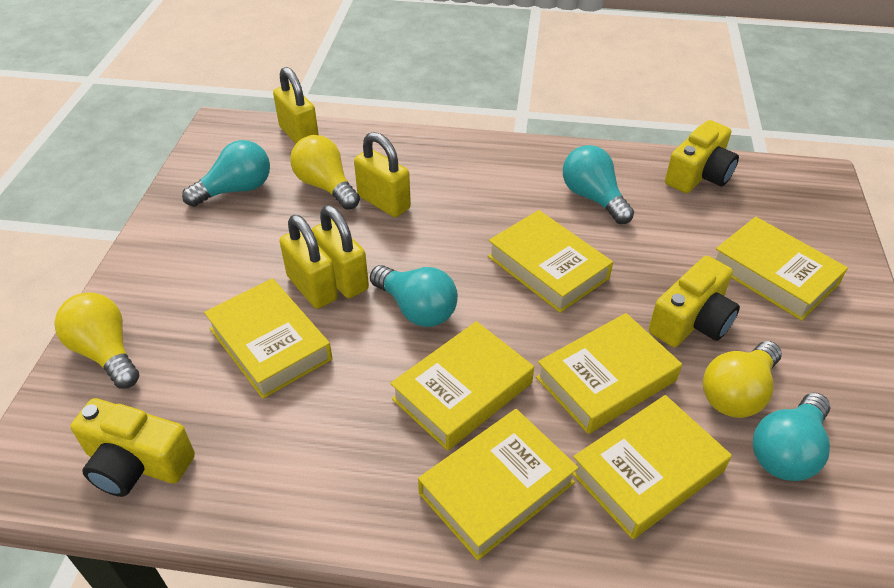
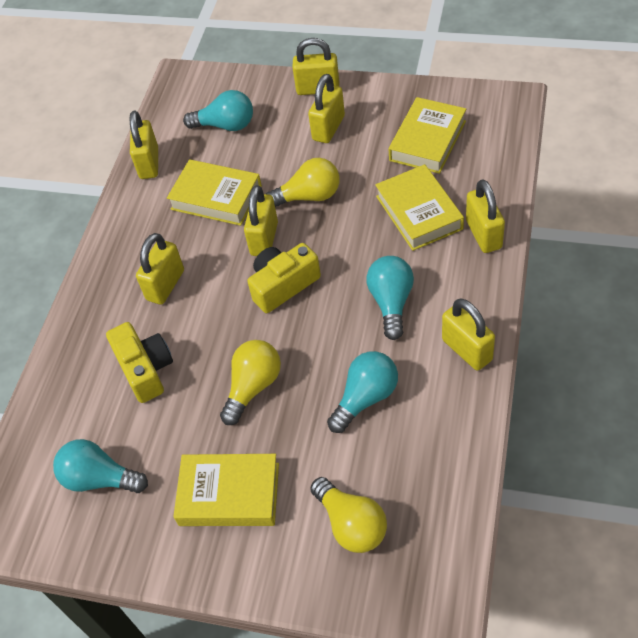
yellow book: 7 -> 4
yellow camera: 3 -> 2
yellow padlock: 4 -> 7

